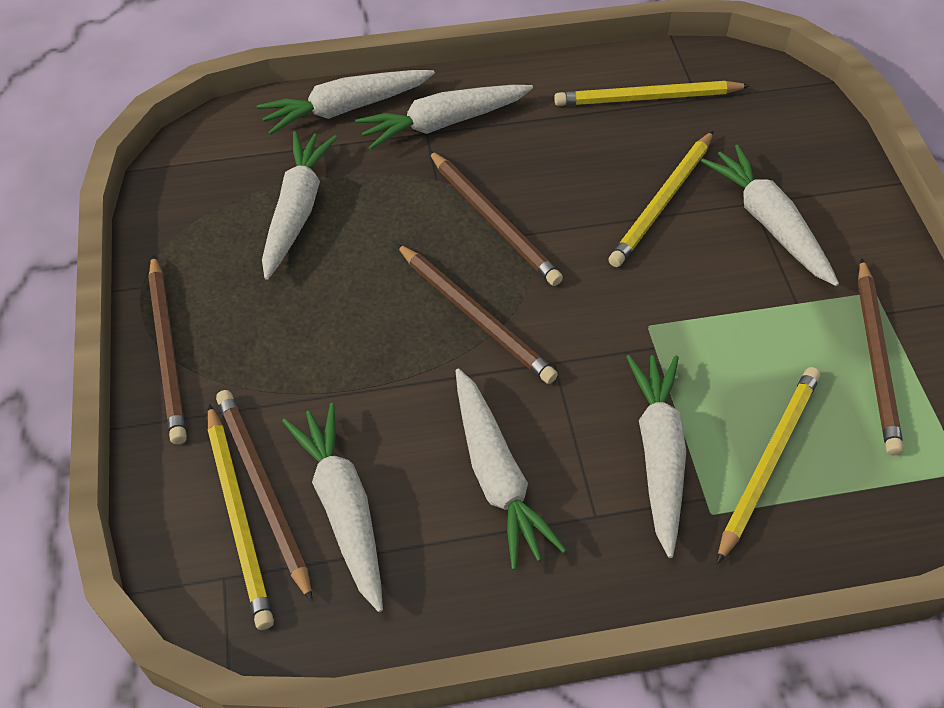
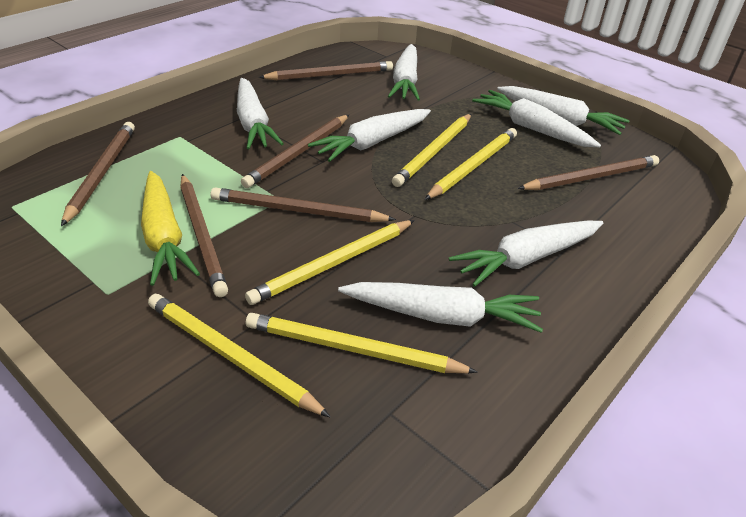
brown pencil: 5 -> 6
yellow carrot: 0 -> 1
yellow pencil: 4 -> 5

